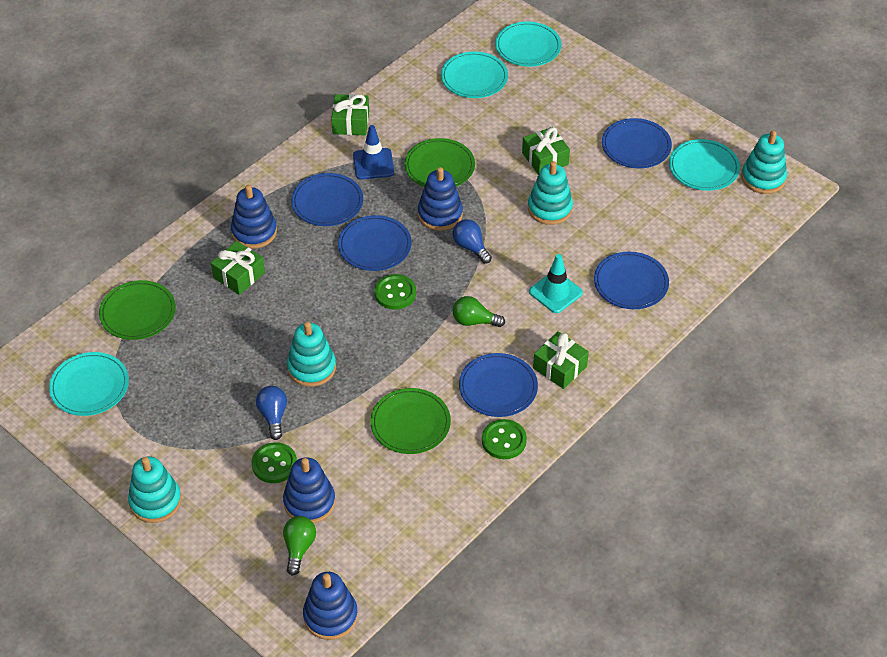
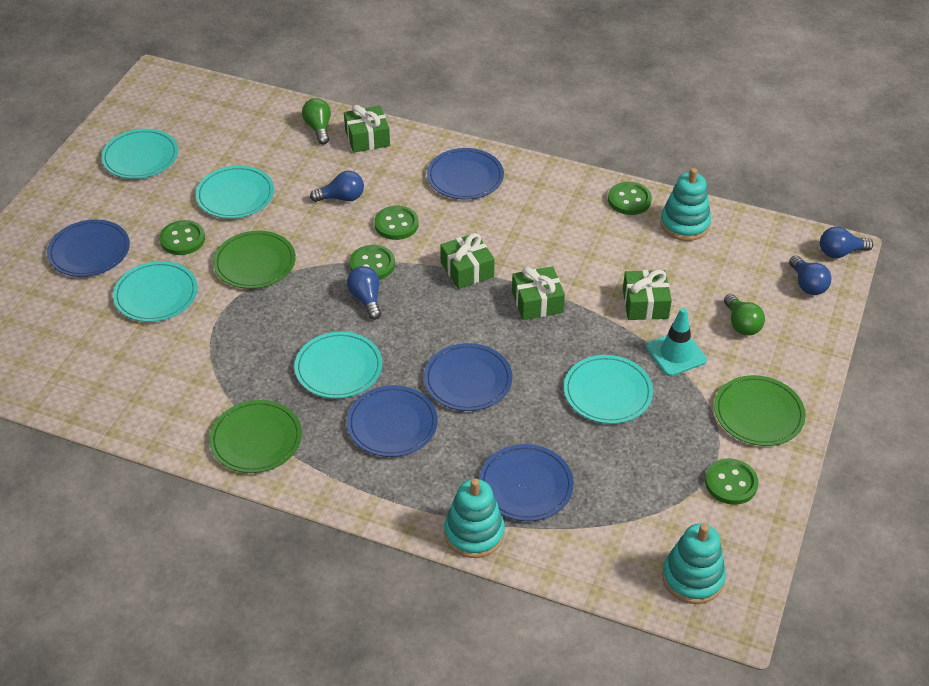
blue light bulb: 2 -> 4
blue stacking toy: 4 -> 0
blue traffic cone: 1 -> 0
green button: 3 -> 5
turquoise plate: 4 -> 5
turquoise stacking toy: 4 -> 3

